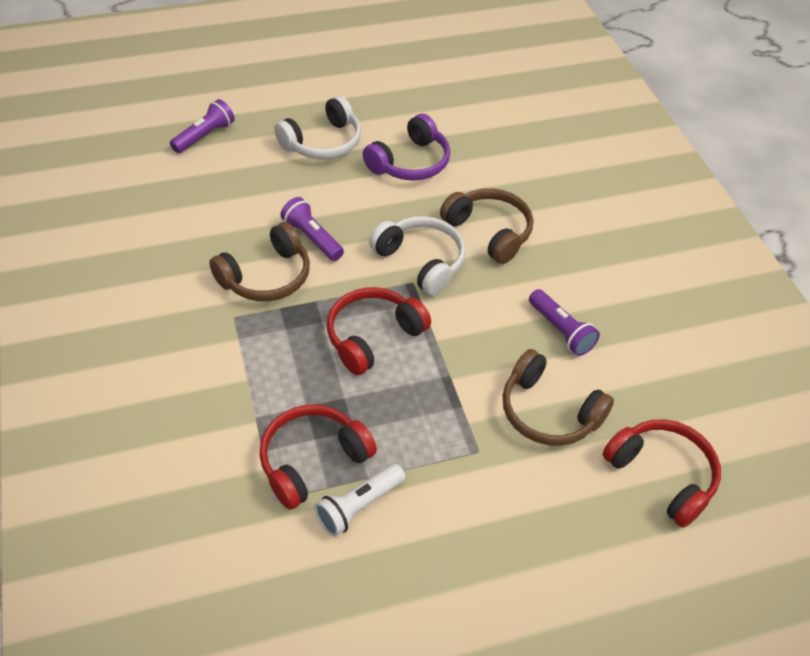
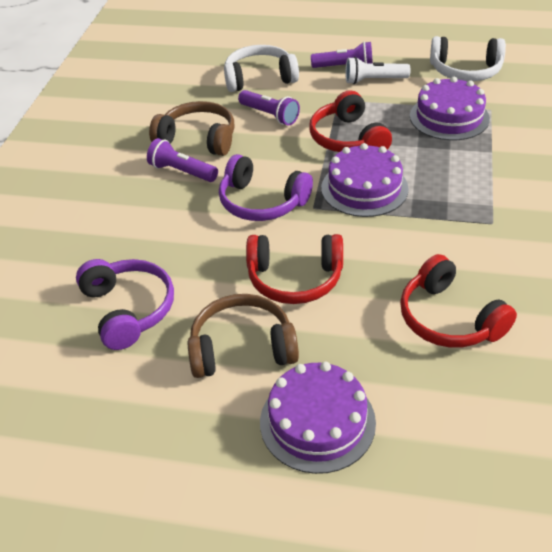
brown headphones: 3 -> 2
purple cake: 0 -> 3
purple headphones: 1 -> 2

